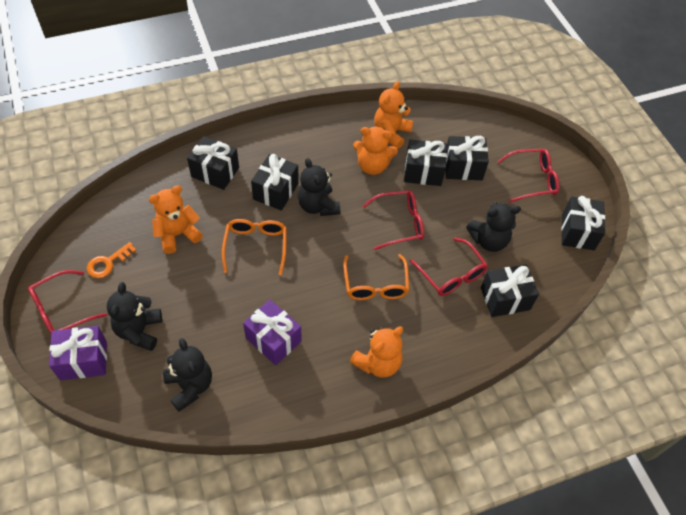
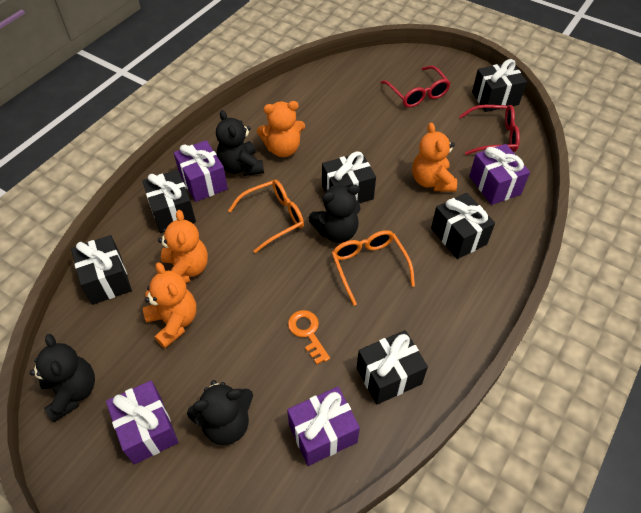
purple gift: 2 -> 4
red glasses: 4 -> 2

